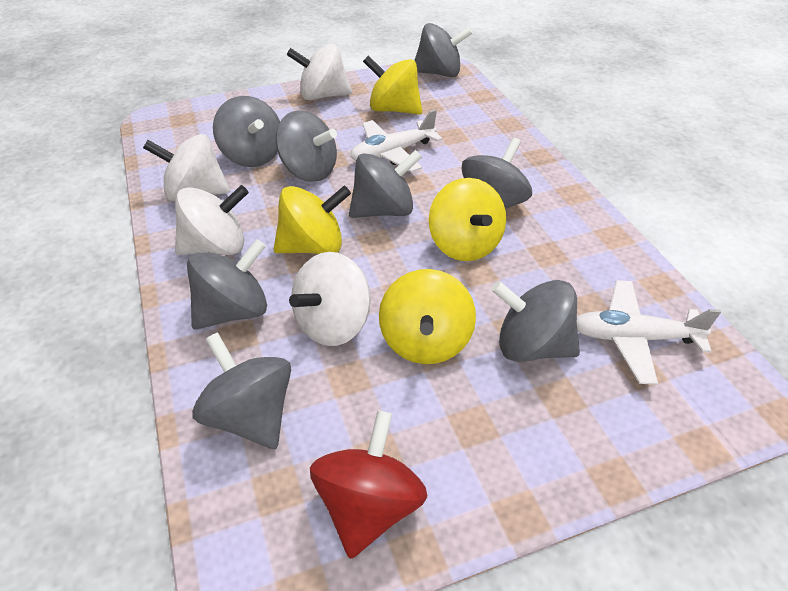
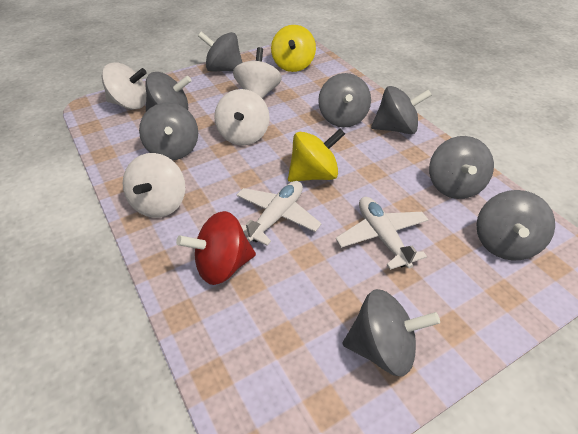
yellow spinning top: 4 -> 2

